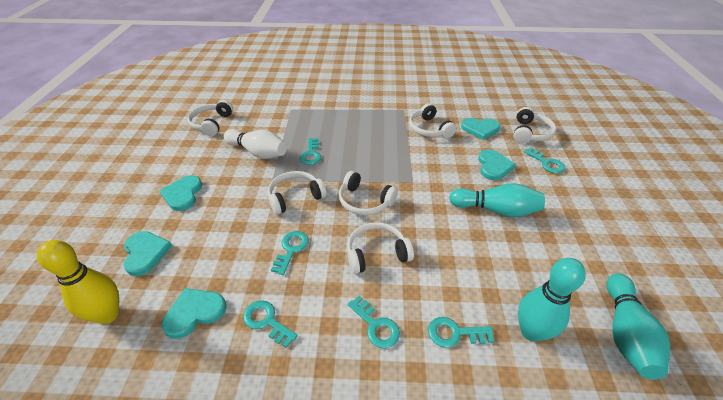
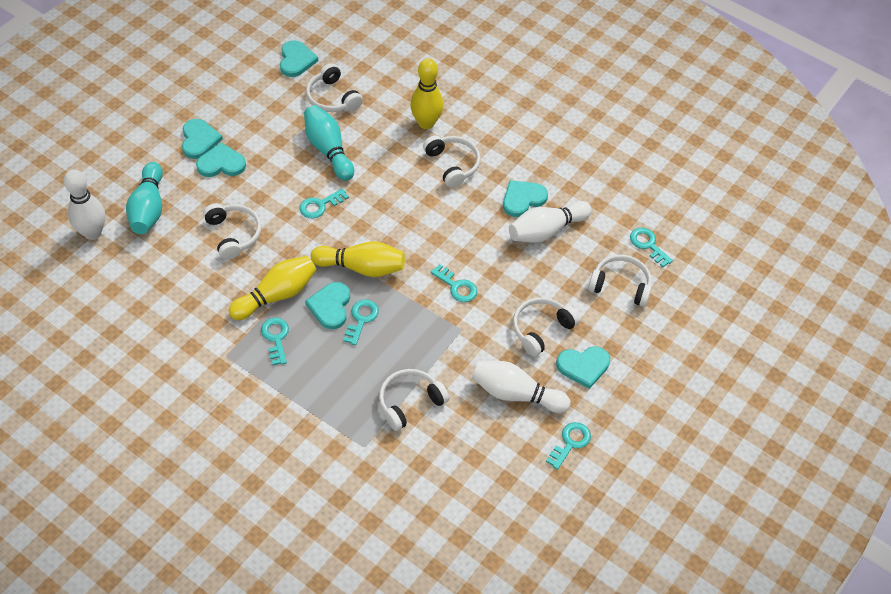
turquoise bowling pin: 3 -> 2
turquoise heart: 5 -> 6
white bowling pin: 1 -> 3
yellow bowling pin: 1 -> 3

